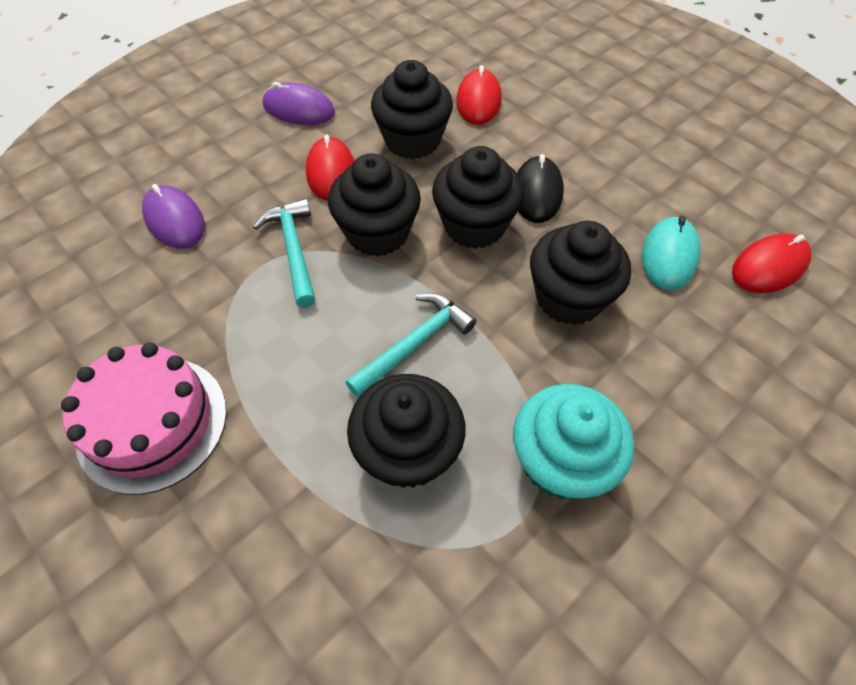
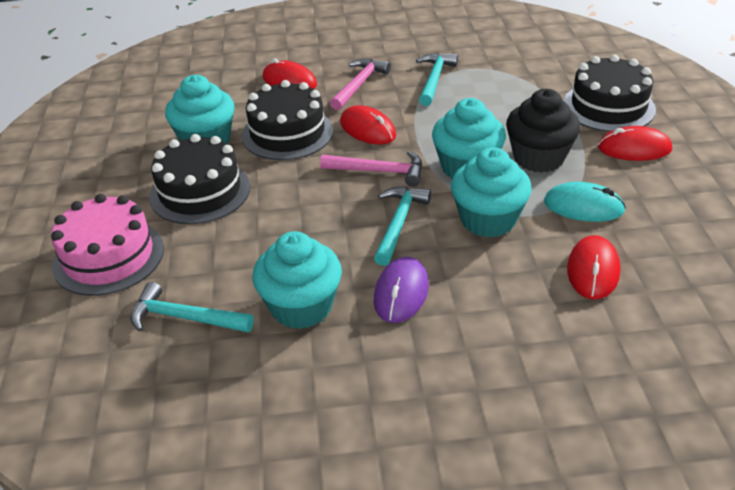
black cake: 0 -> 3
black cupcake: 5 -> 1
black mouse: 1 -> 0
pink hammer: 0 -> 2
purple mouse: 2 -> 1
red mouse: 3 -> 4
turquoise cupcake: 1 -> 4
turquoise hammer: 2 -> 3

